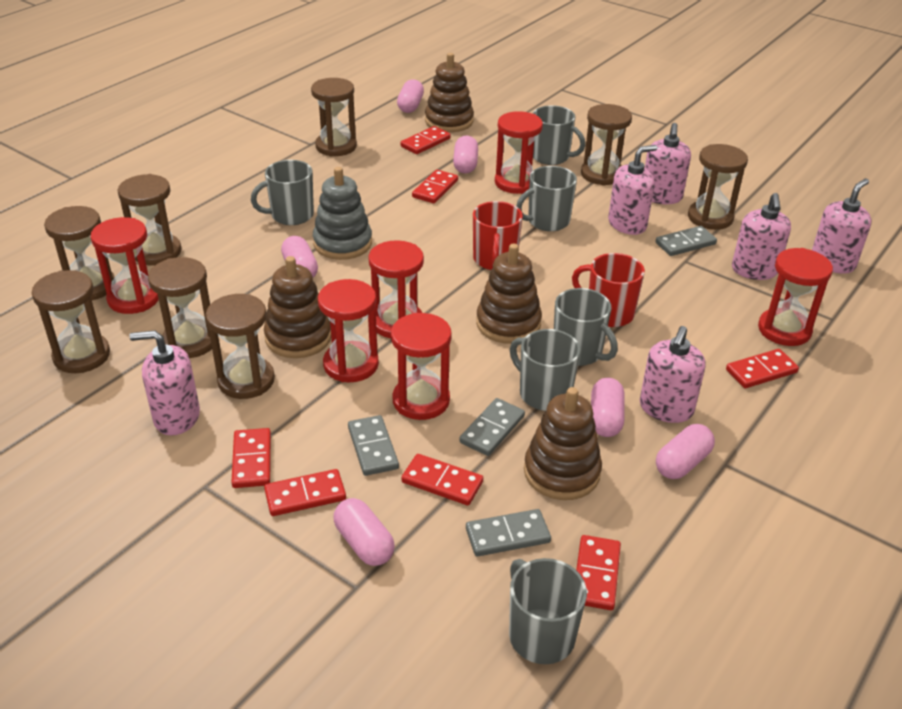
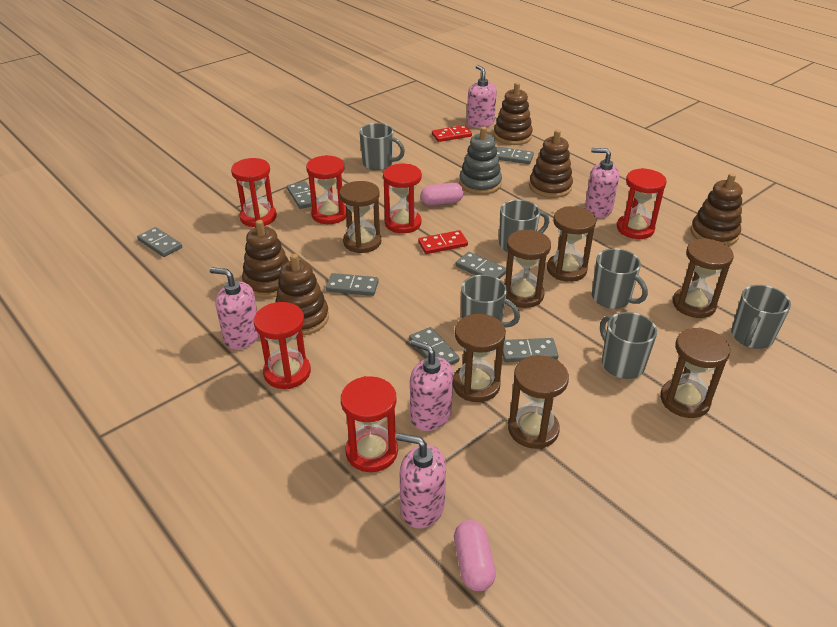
brown hourglass: 8 -> 7
brown stacking toy: 4 -> 5
grey domino: 4 -> 7
pink capsule: 6 -> 2
pink soap dispenser: 6 -> 5
red domino: 7 -> 2
red mug: 2 -> 0

